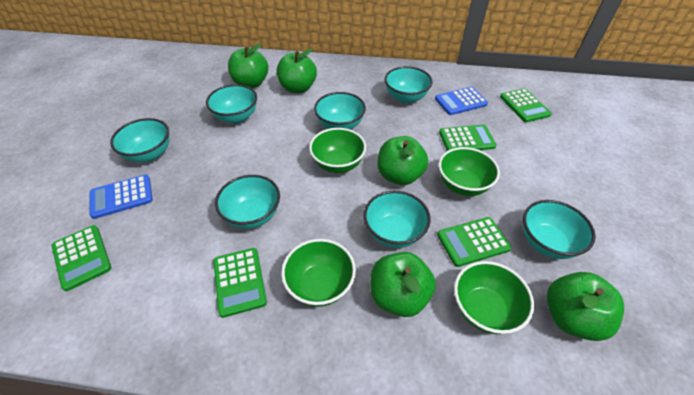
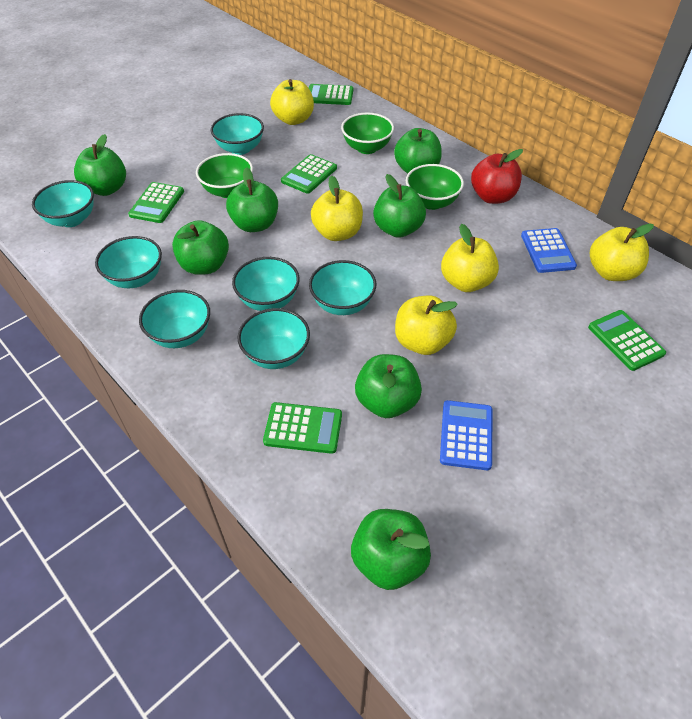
green apple: 5 -> 7
green bowl: 4 -> 3
red apple: 0 -> 1
yellow apple: 0 -> 5

